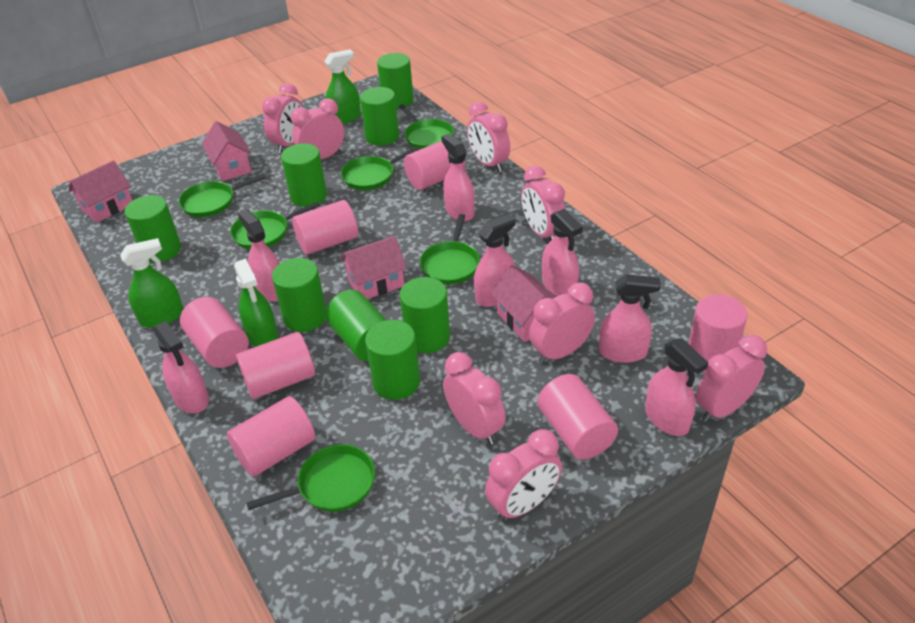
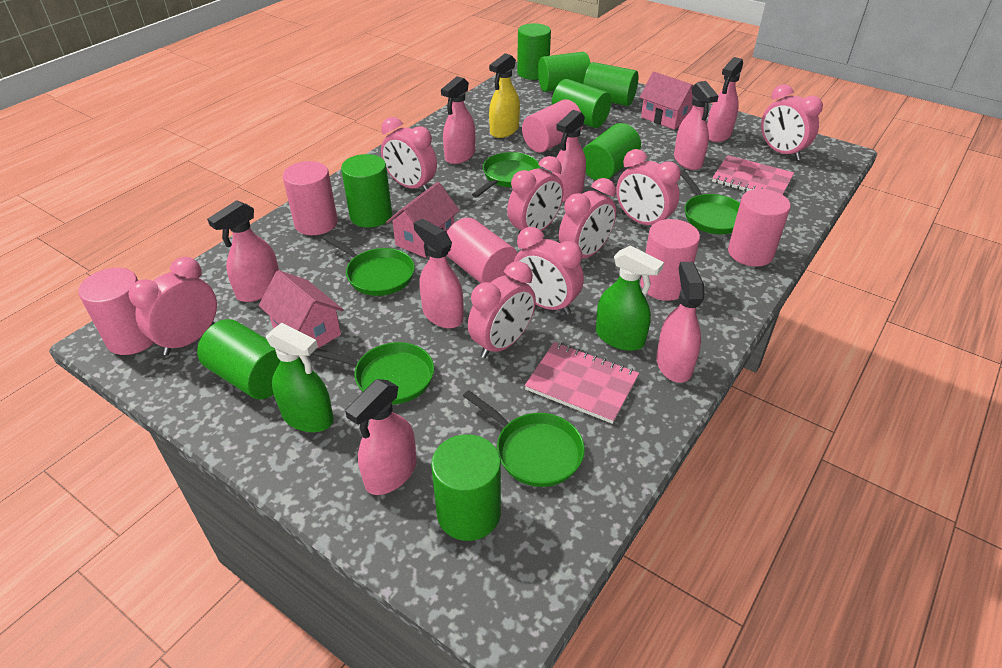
green pan: 6 -> 5
green spray bottle: 3 -> 2
pink cylinder: 7 -> 6
pink house: 4 -> 3
pink notebook: 0 -> 2
pink spray bottle: 7 -> 8
yellow spray bottle: 0 -> 1

